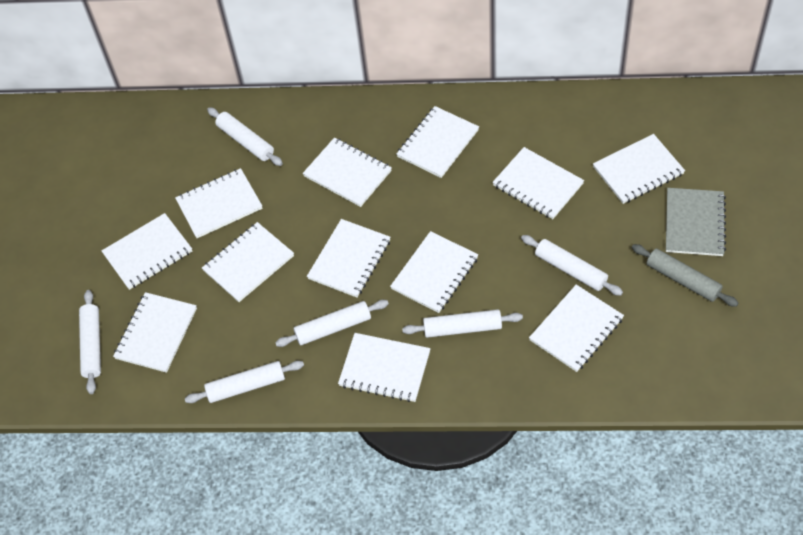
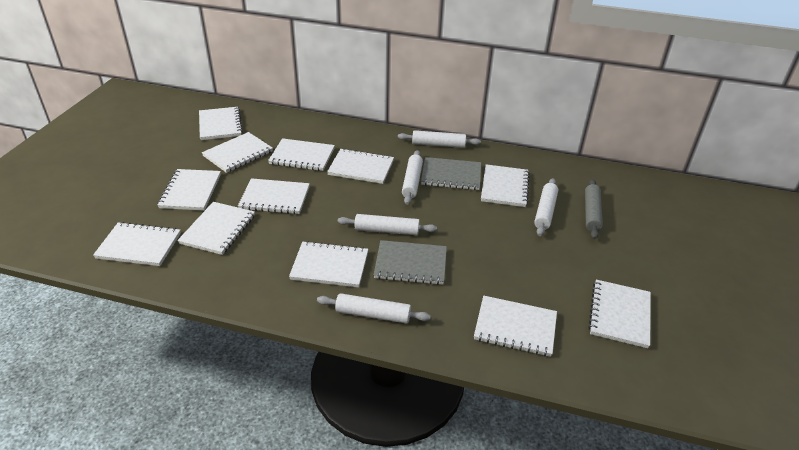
grey notebook: 1 -> 2
white rolling pin: 6 -> 5

